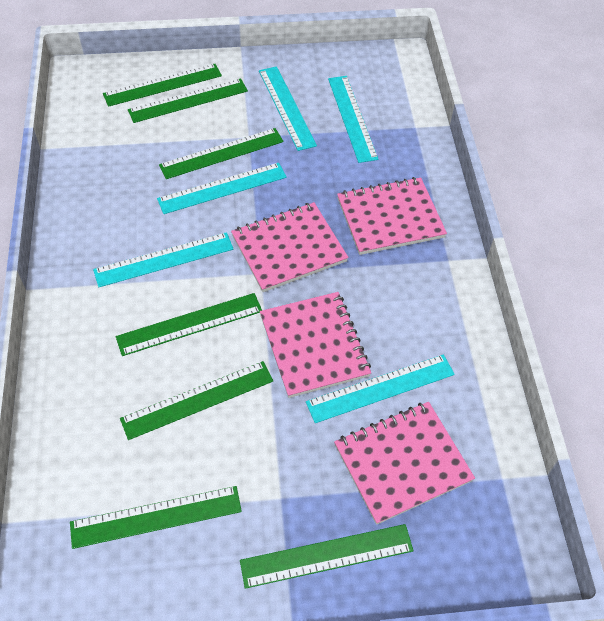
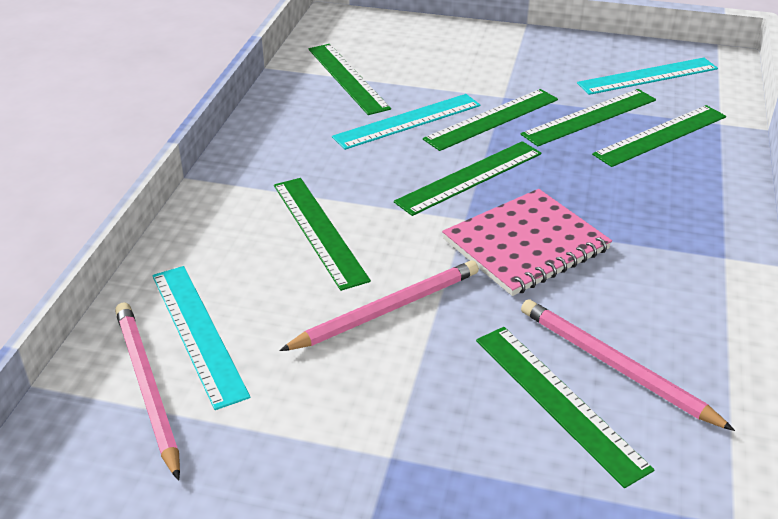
pink notebook: 4 -> 1
pink pencil: 0 -> 3
turquoise ruler: 5 -> 3

